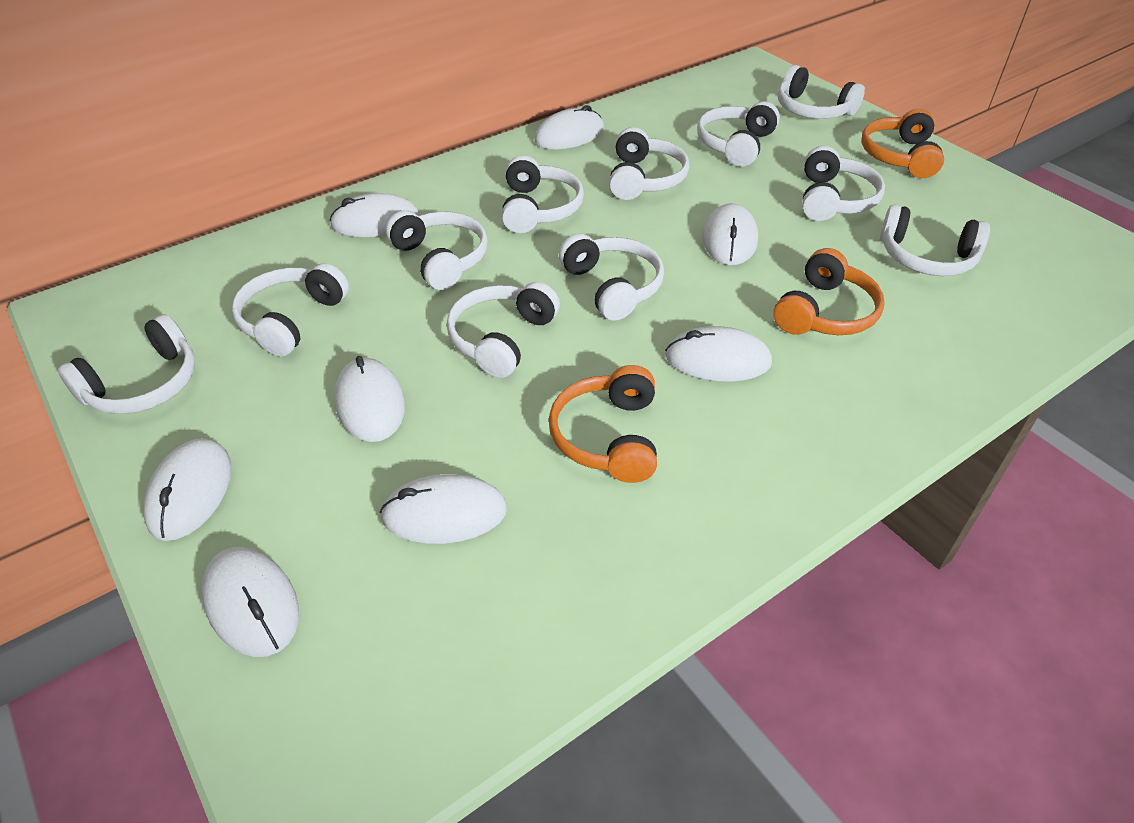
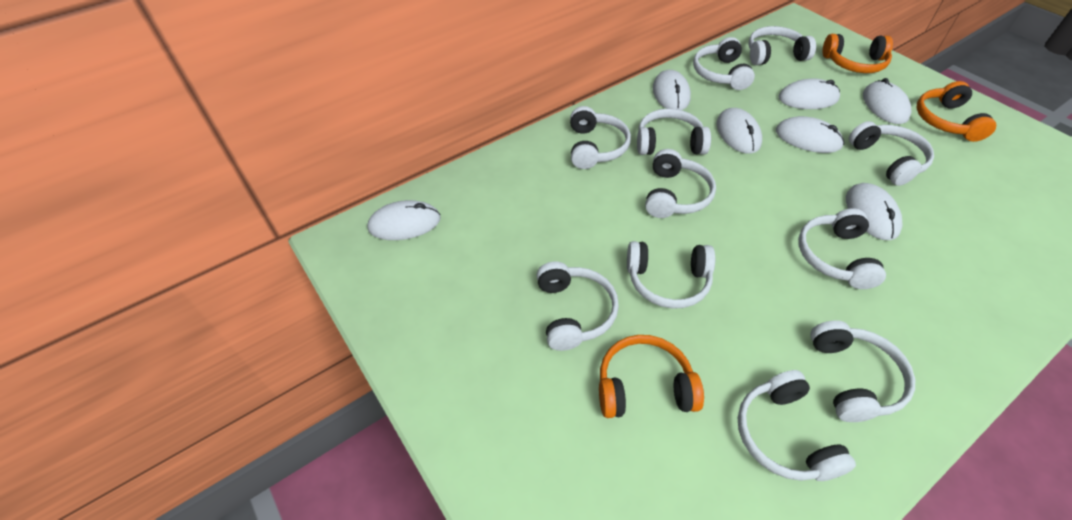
white mouse: 8 -> 7

